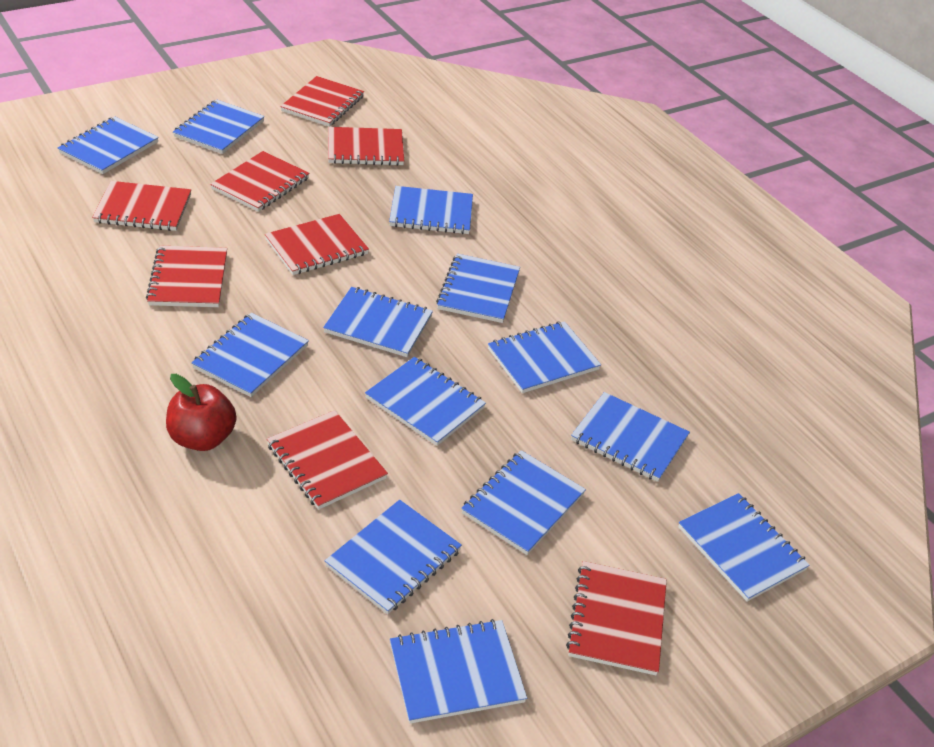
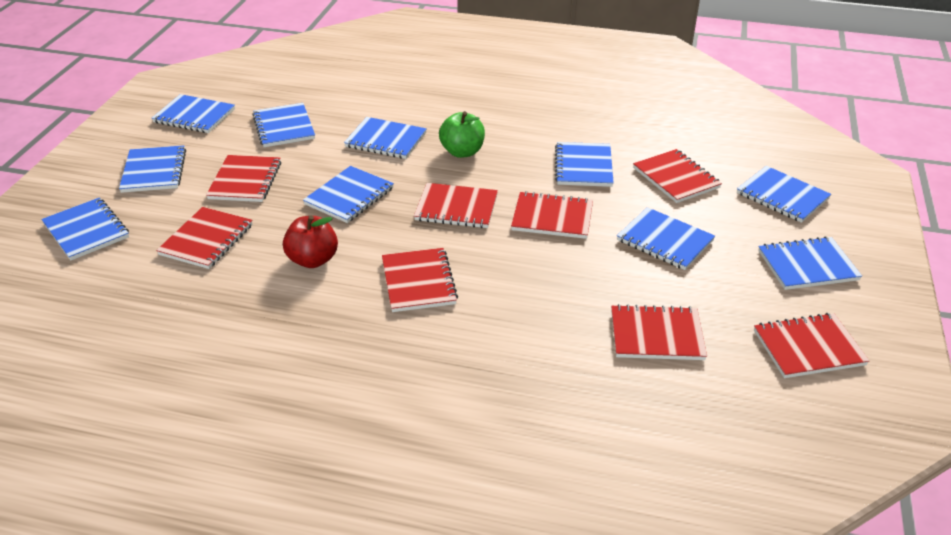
blue notebook: 13 -> 10
green apple: 0 -> 1

